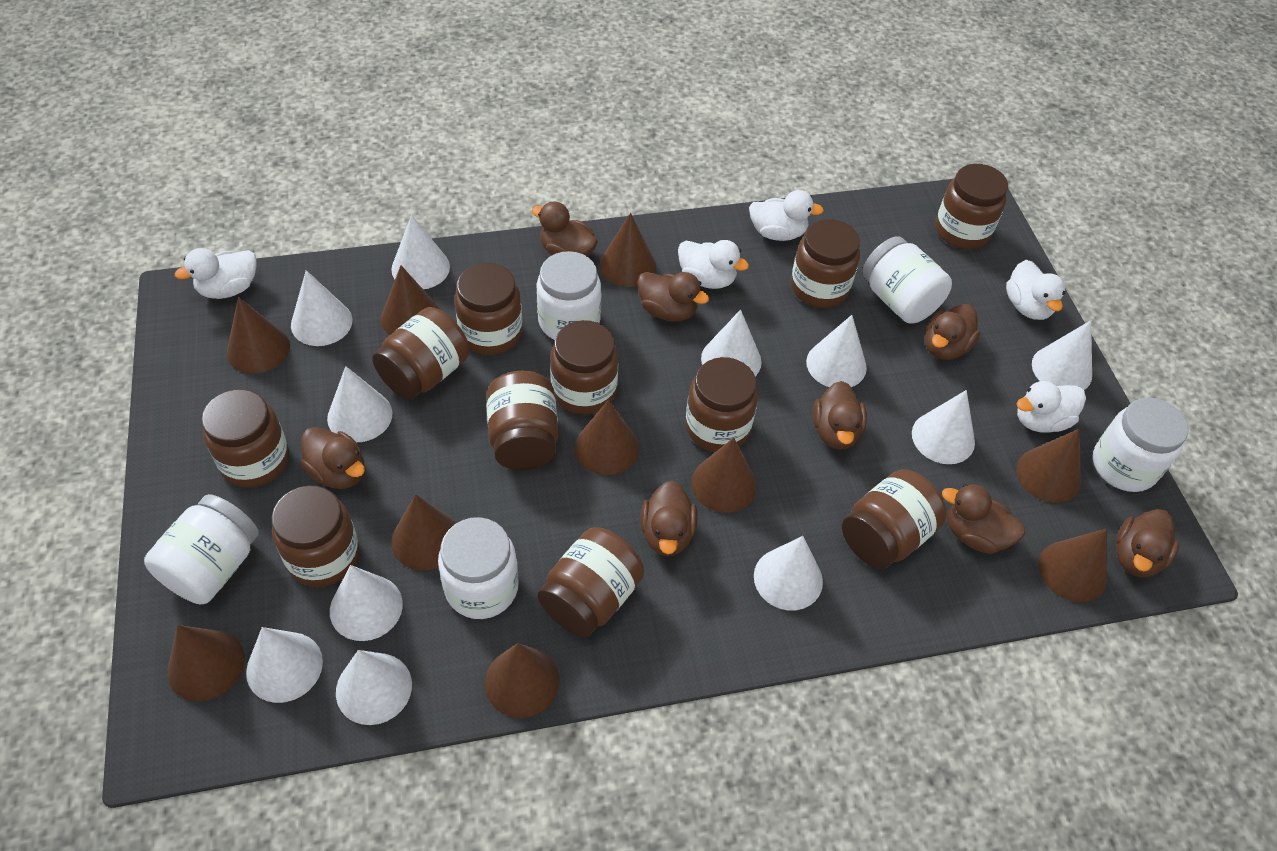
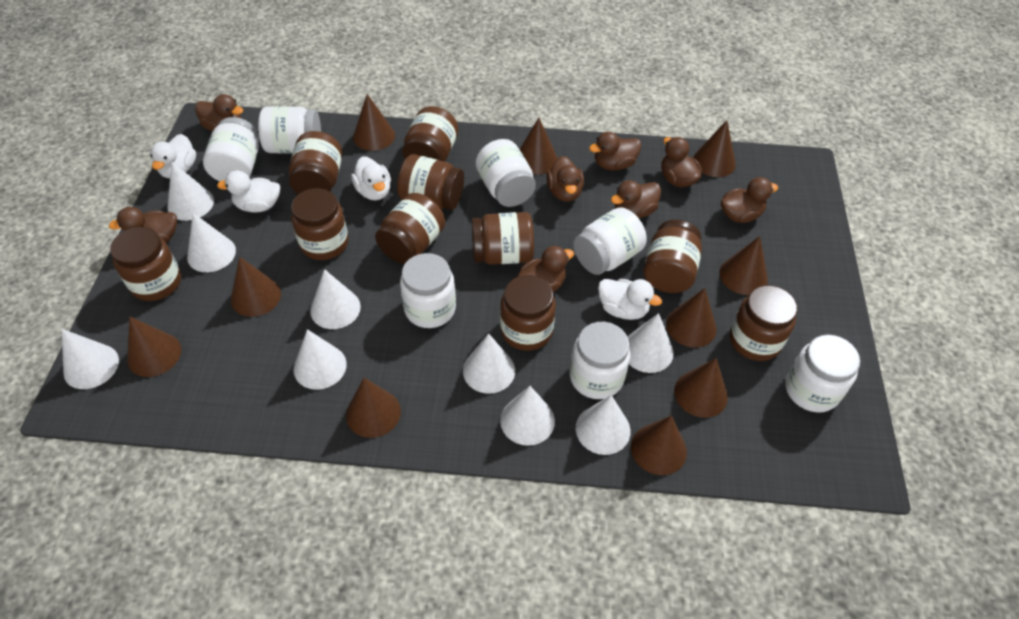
brown jar: 11 -> 10
white cone: 11 -> 9
white duck: 5 -> 4
white jar: 5 -> 7

